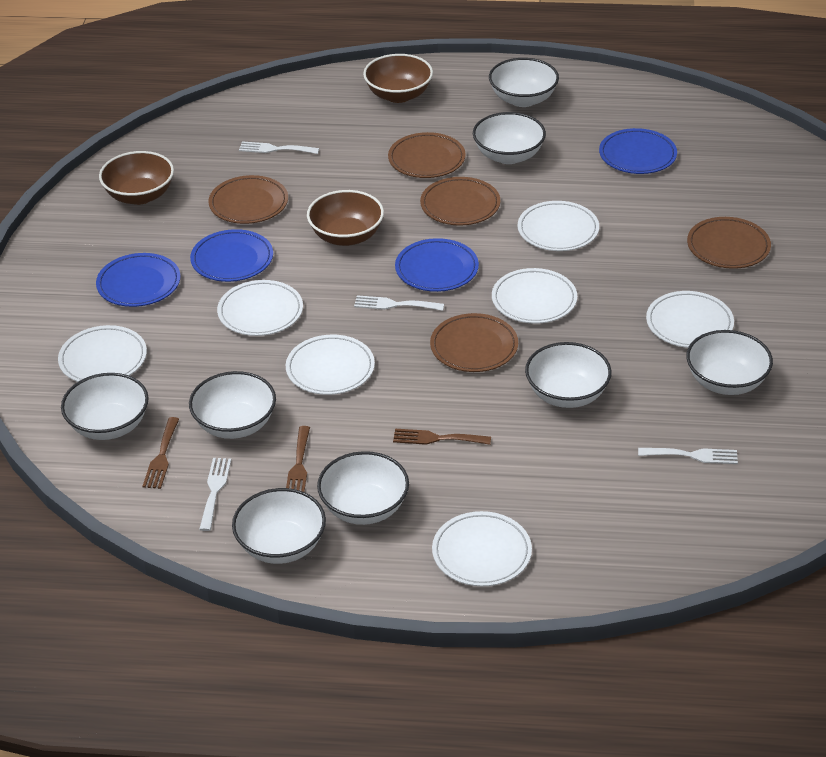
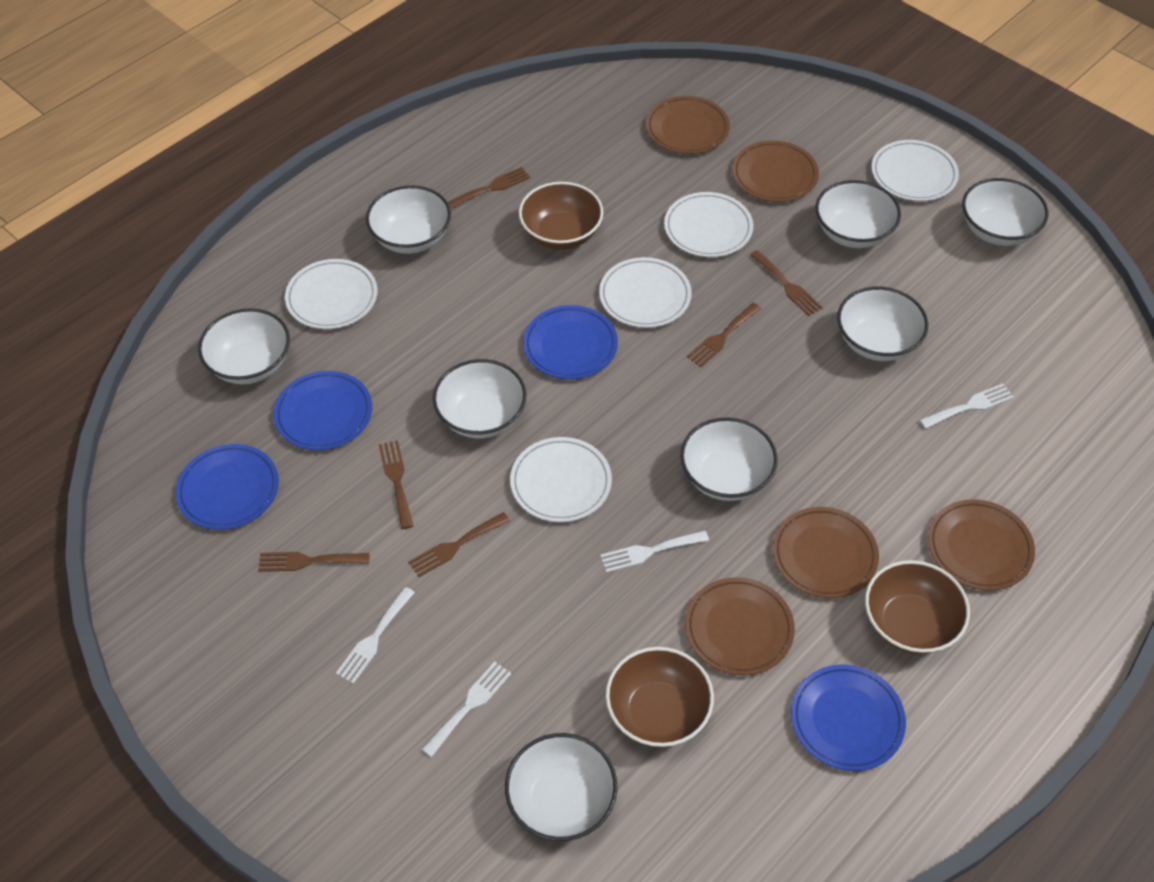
brown fork: 3 -> 6
white plate: 7 -> 5

